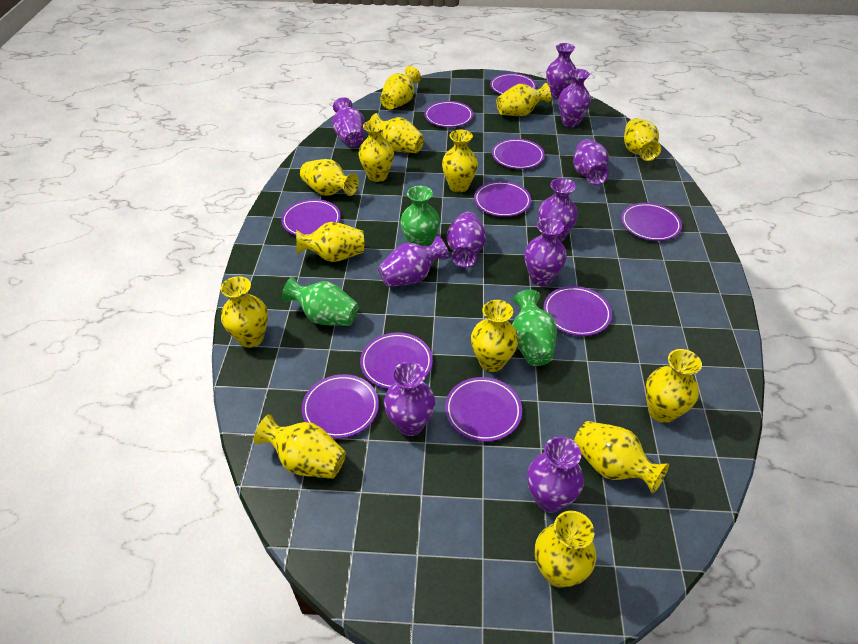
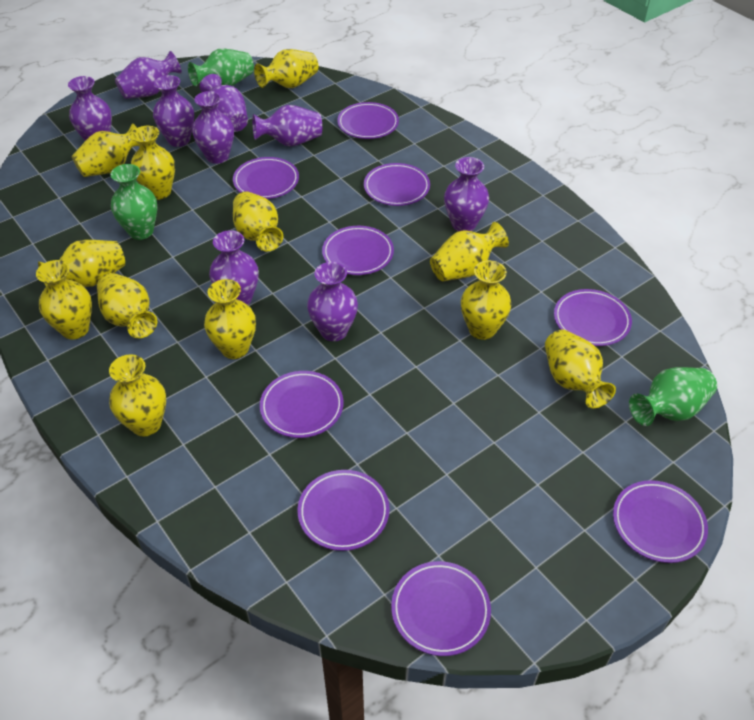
purple plate: 10 -> 9
purple vase: 10 -> 9
yellow vase: 14 -> 12

